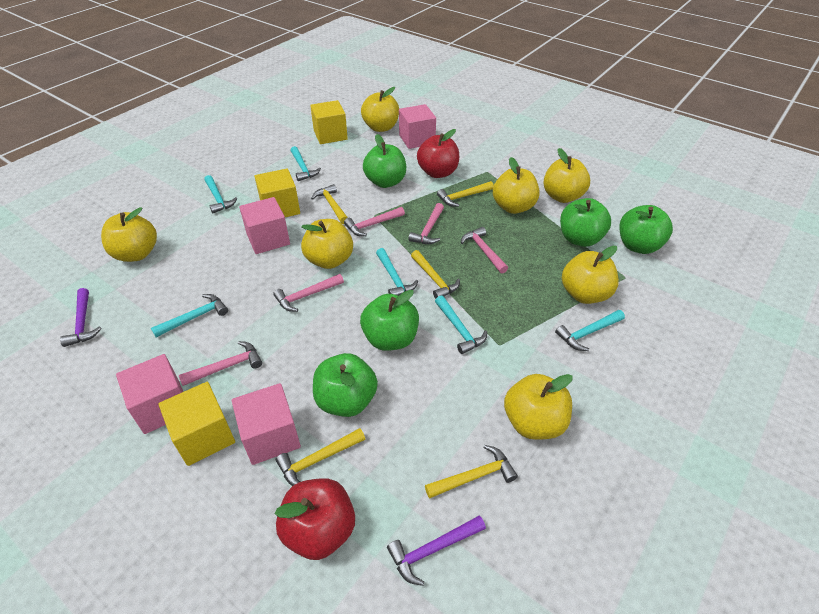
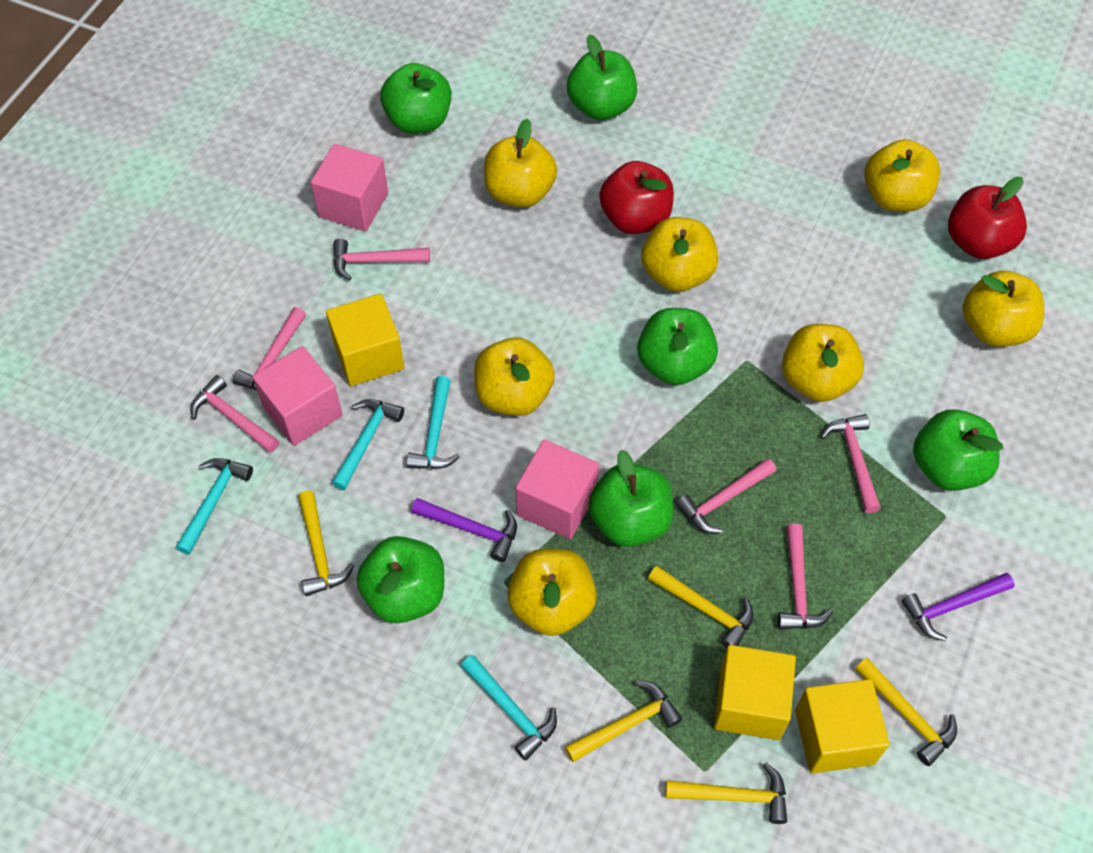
green apple: 5 -> 6
pink cube: 4 -> 3
pink hammer: 5 -> 6
turquoise hammer: 6 -> 4

